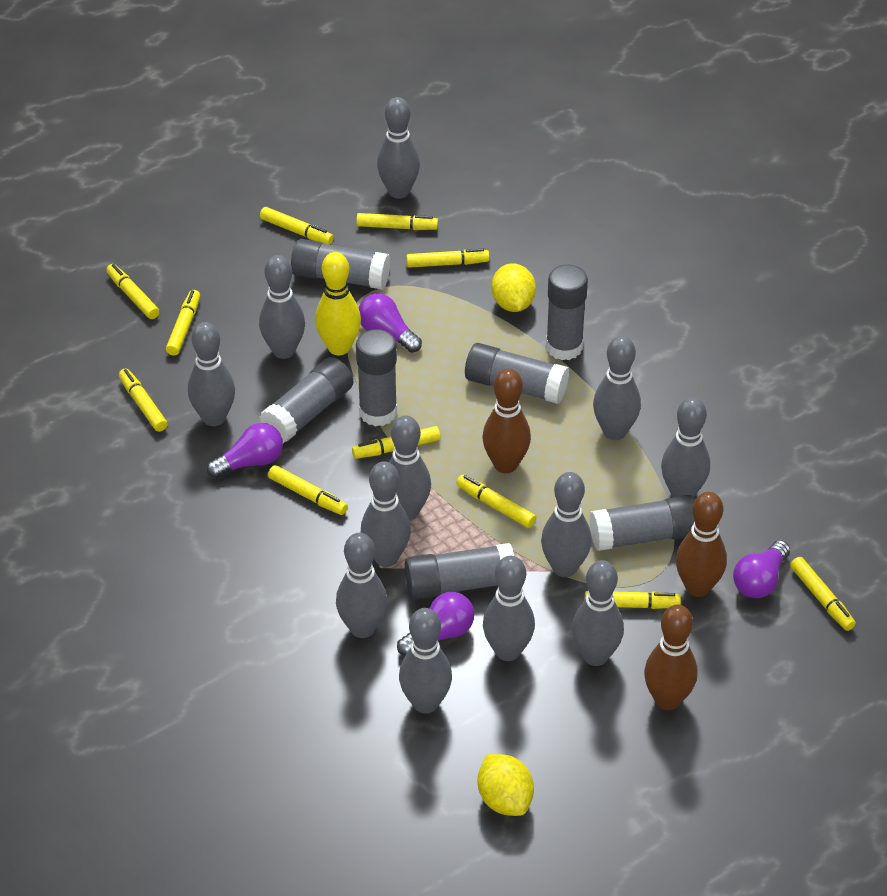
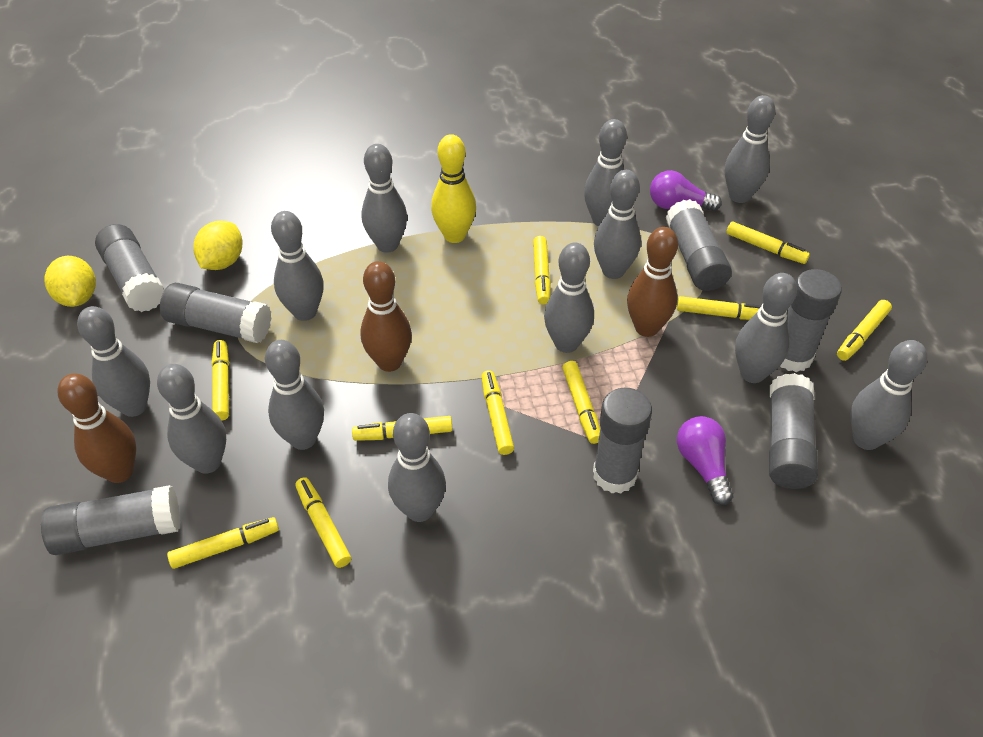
purple light bulb: 4 -> 2
yellow marker: 11 -> 10

